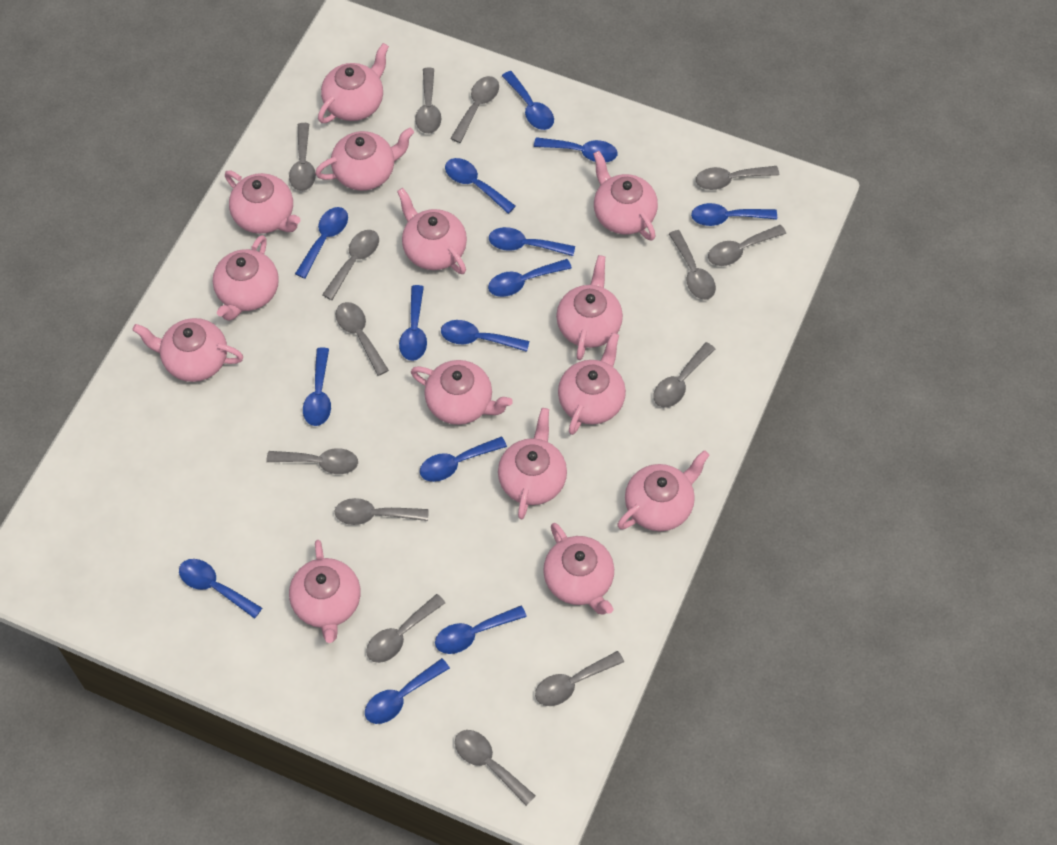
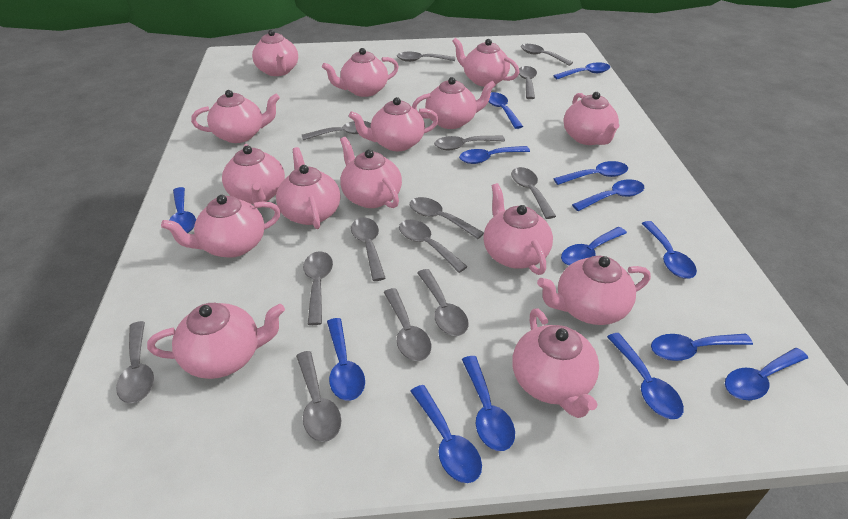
pink teapot: 14 -> 15

